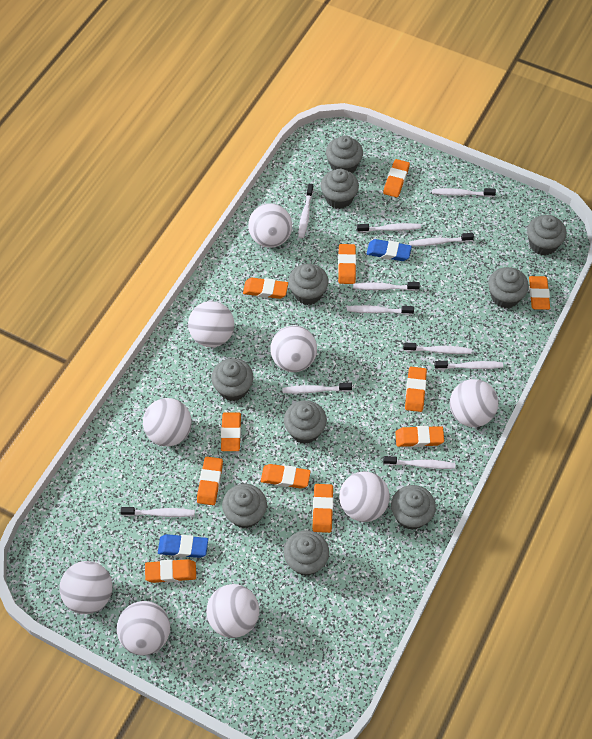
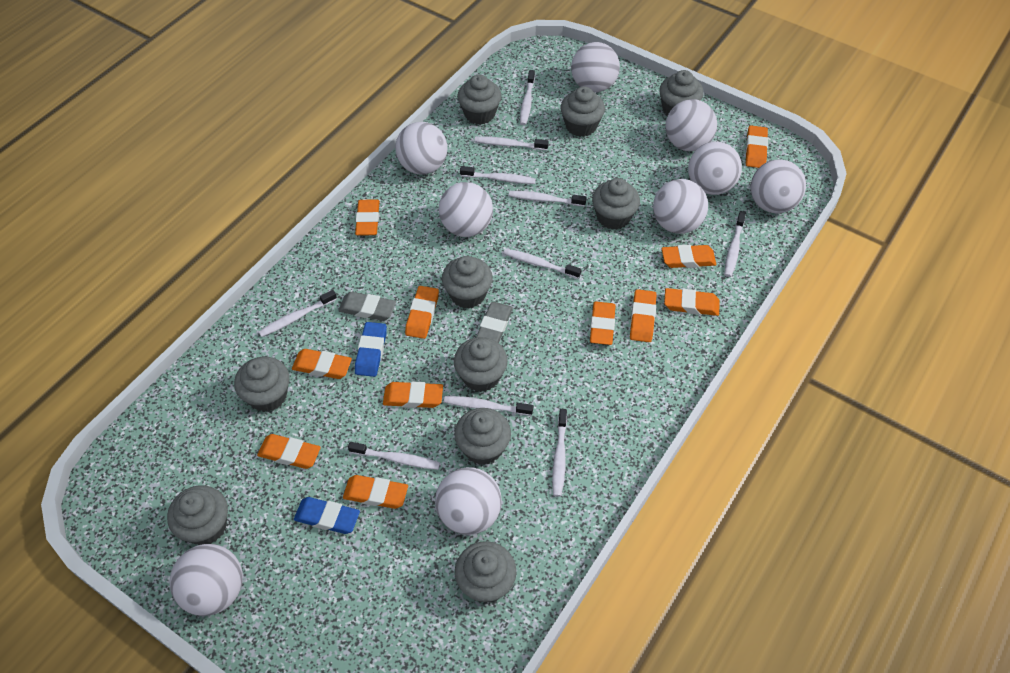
grey eraser: 0 -> 2
white toothbrush: 11 -> 10

